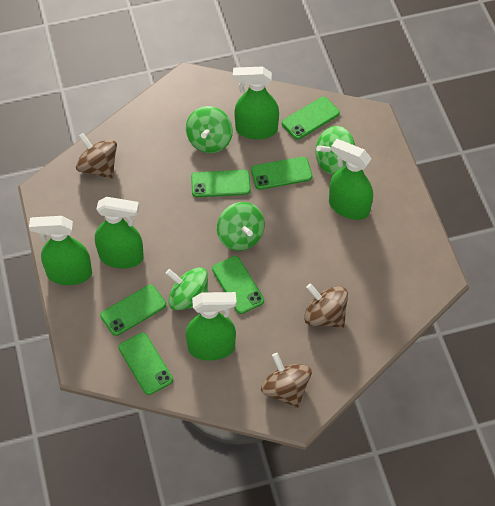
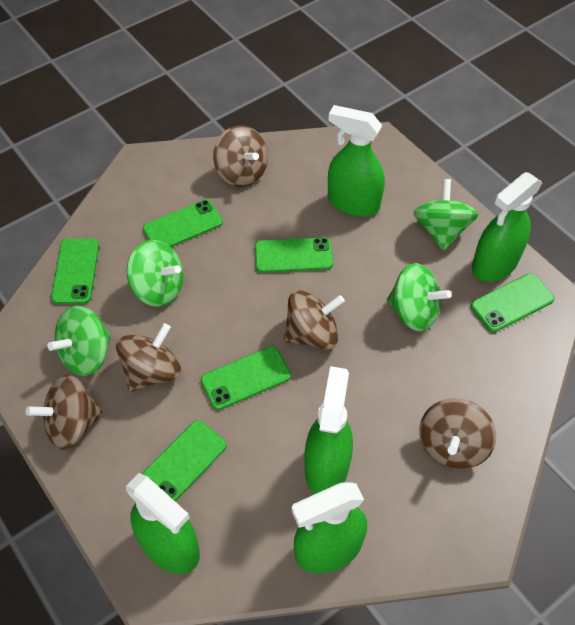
brown spinning top: 3 -> 5

